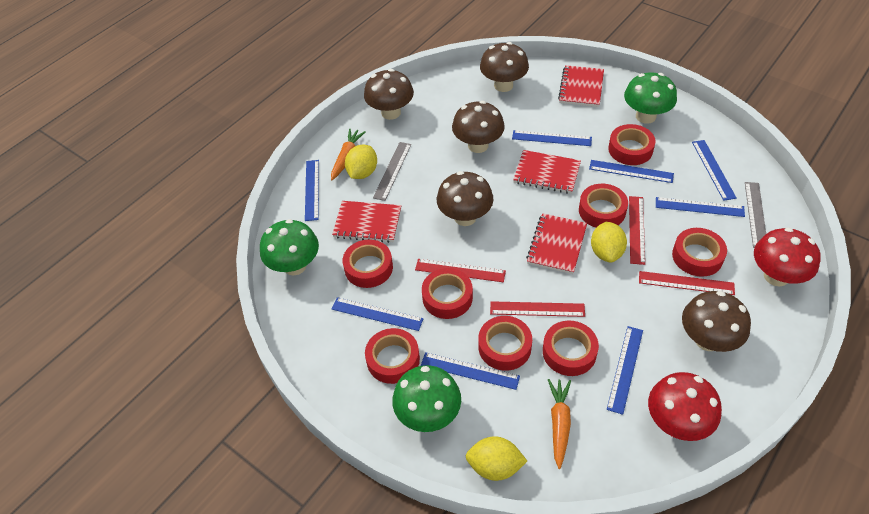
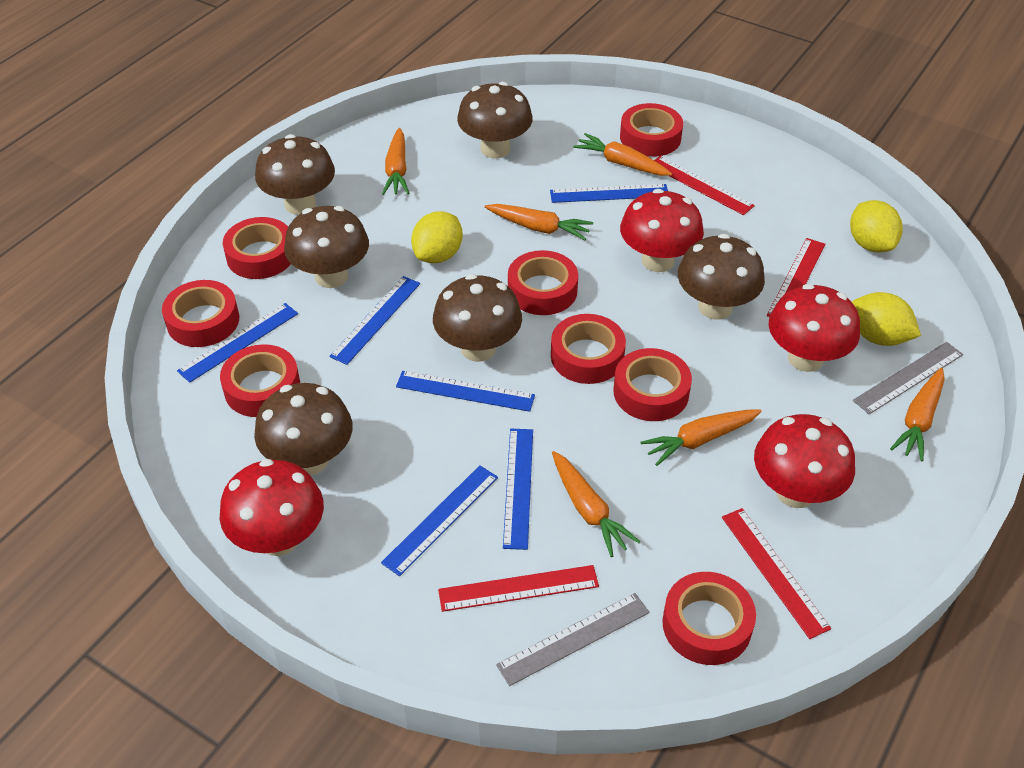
blue ruler: 8 -> 6
brown mushroom: 5 -> 6
green mushroom: 3 -> 0
orange carrot: 2 -> 6
red mushroom: 2 -> 4
red notebook: 4 -> 0

